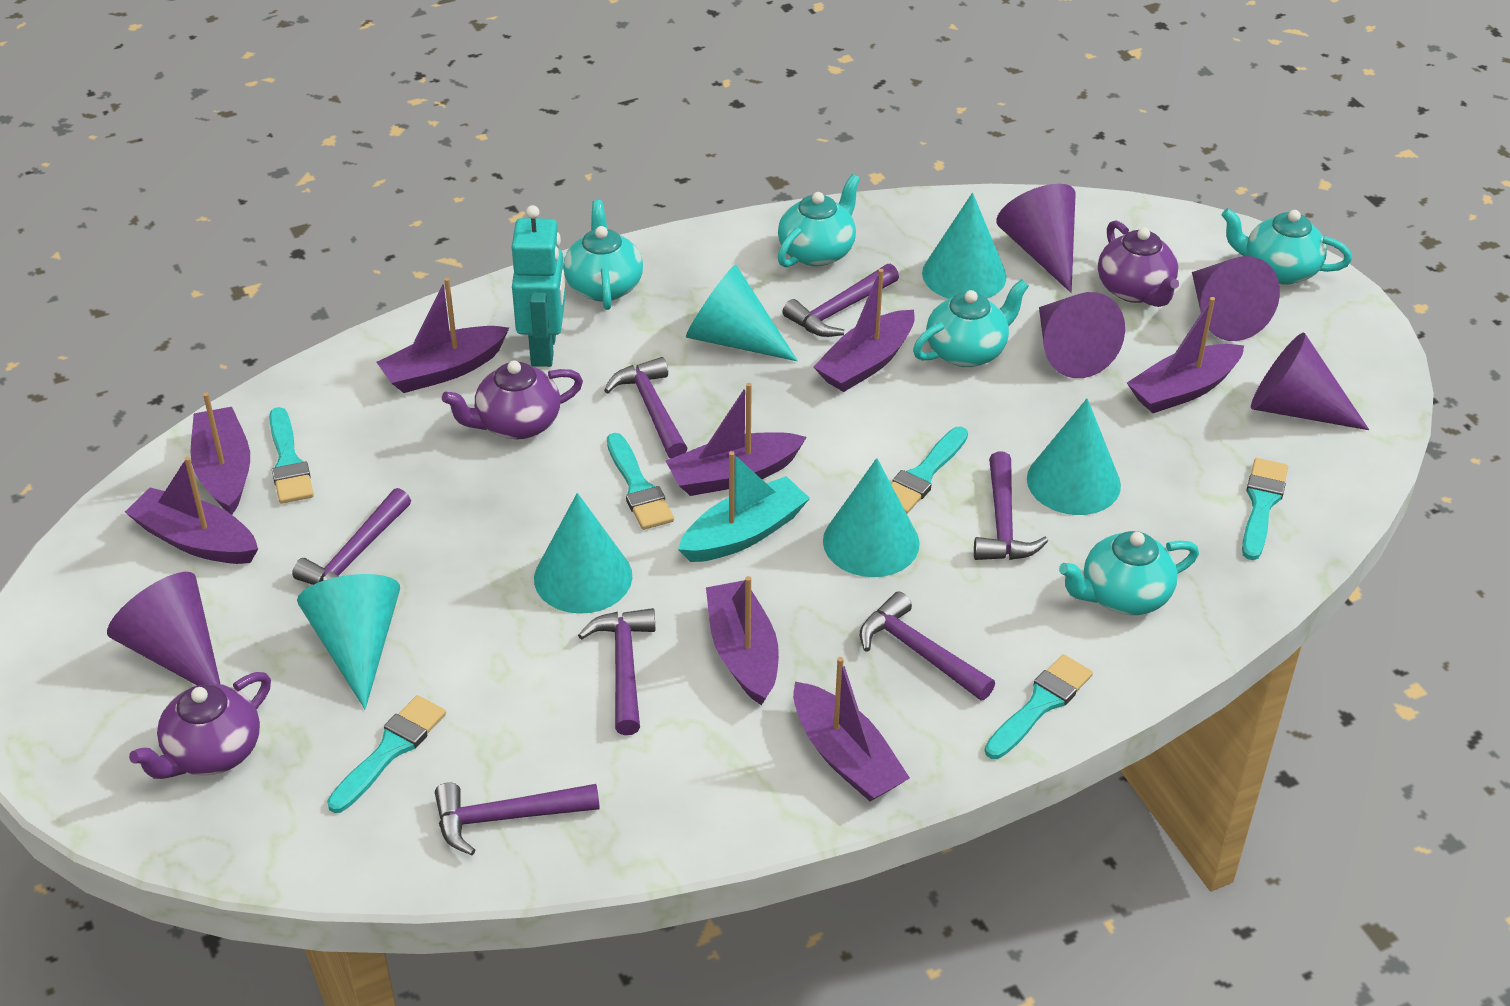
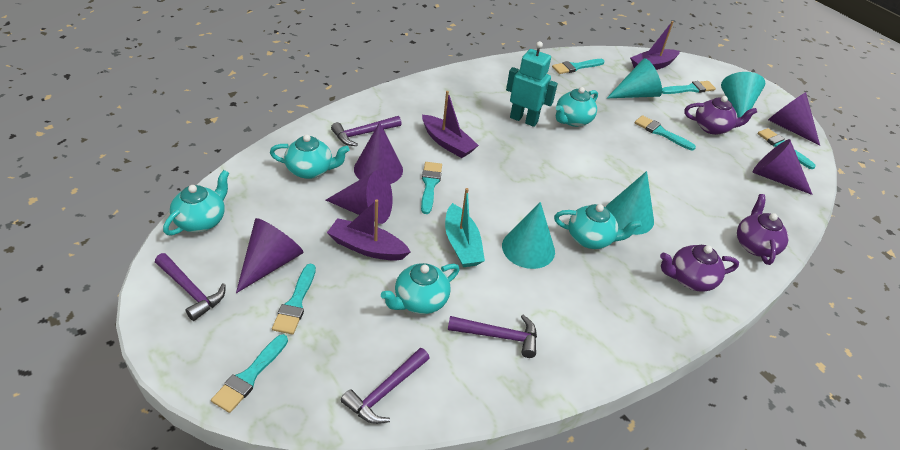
purple boat: 8 -> 3
purple hammer: 7 -> 4
turquoise brush: 6 -> 7
turquoise cone: 6 -> 4

